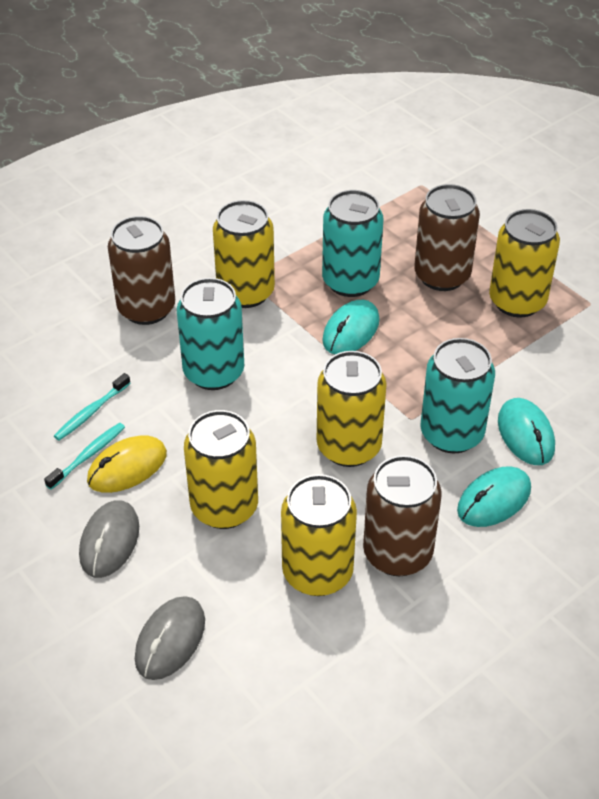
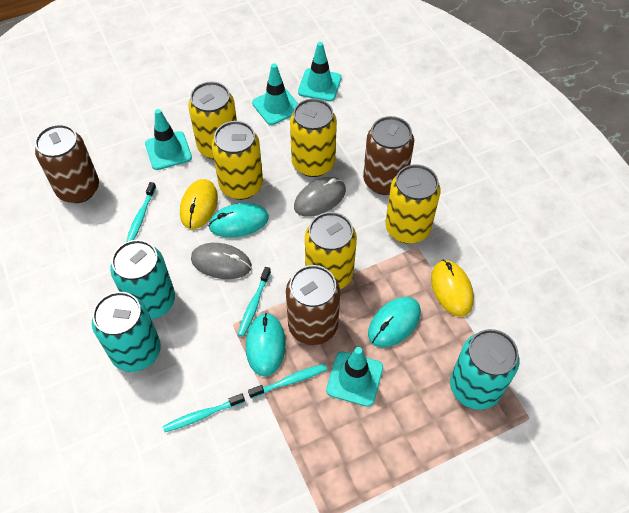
turquoise toothbrush: 2 -> 4
turquoise traffic cone: 0 -> 4
yellow mouse: 1 -> 2

